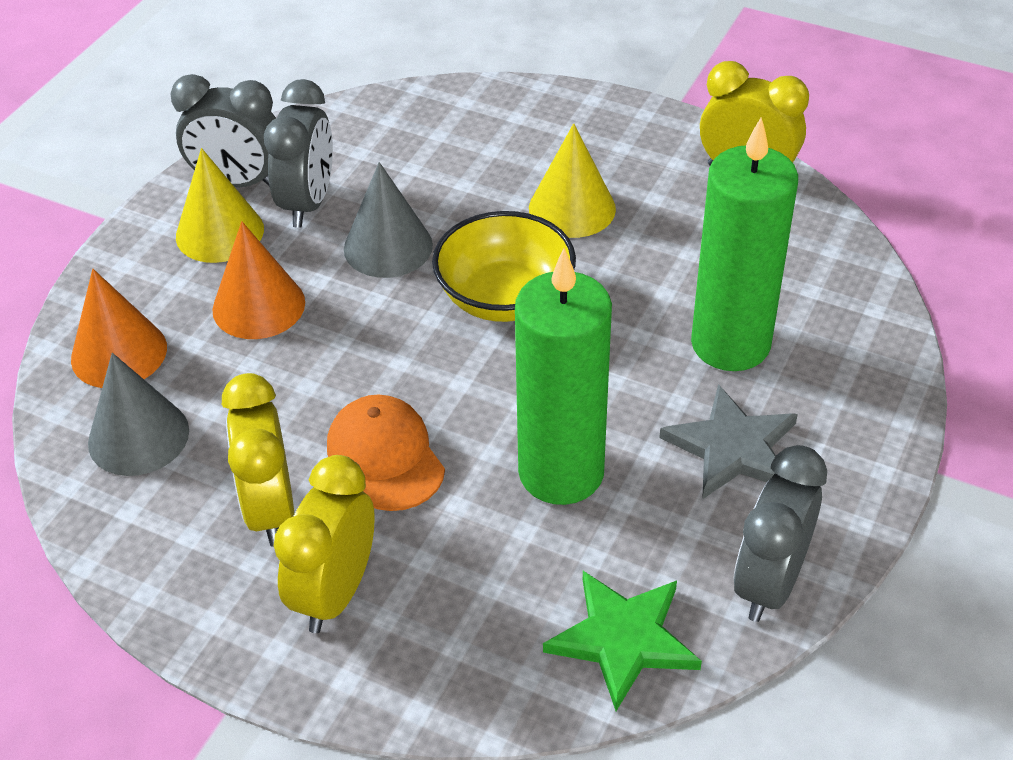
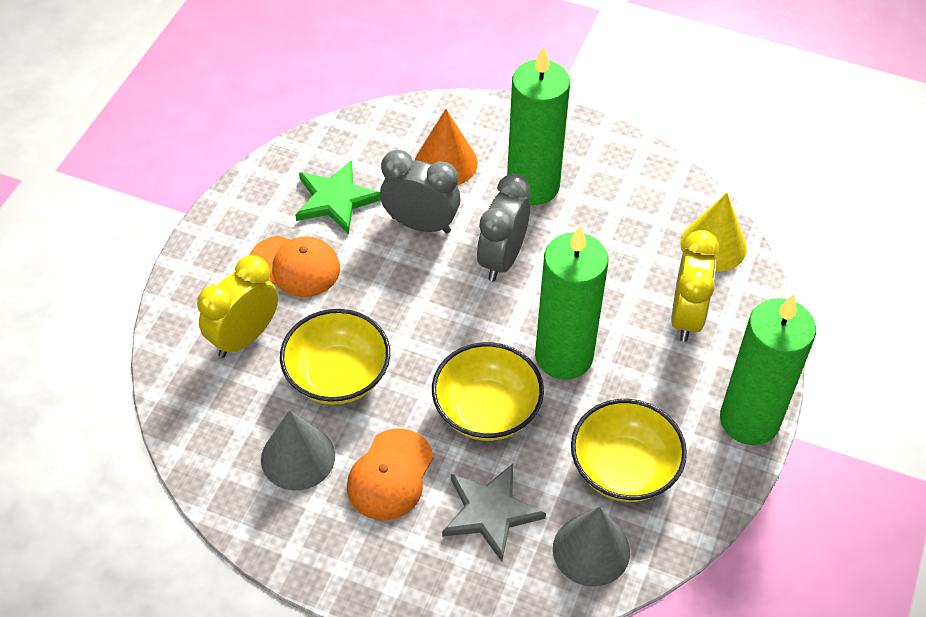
green candle: 2 -> 3
grey clock: 3 -> 2
orange cap: 1 -> 2
orange cone: 2 -> 1
yellow bowl: 1 -> 3
yellow clock: 3 -> 2
yellow cone: 2 -> 1

